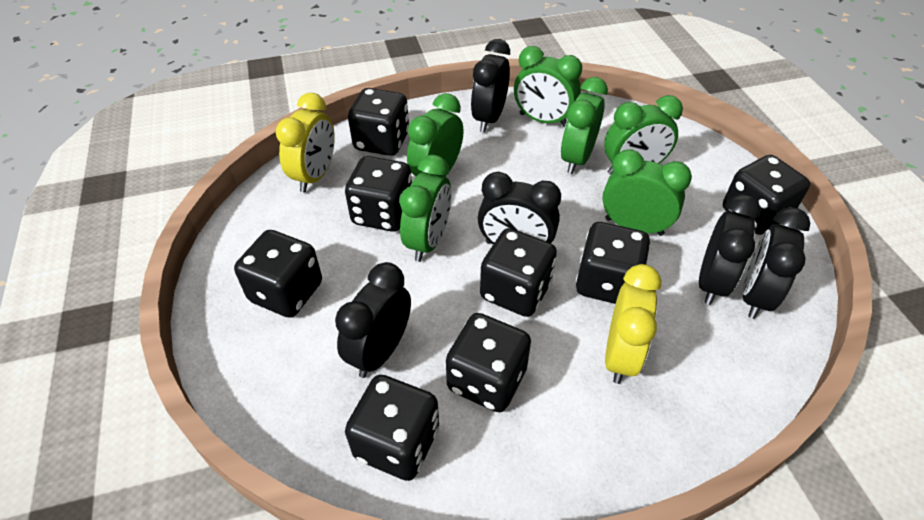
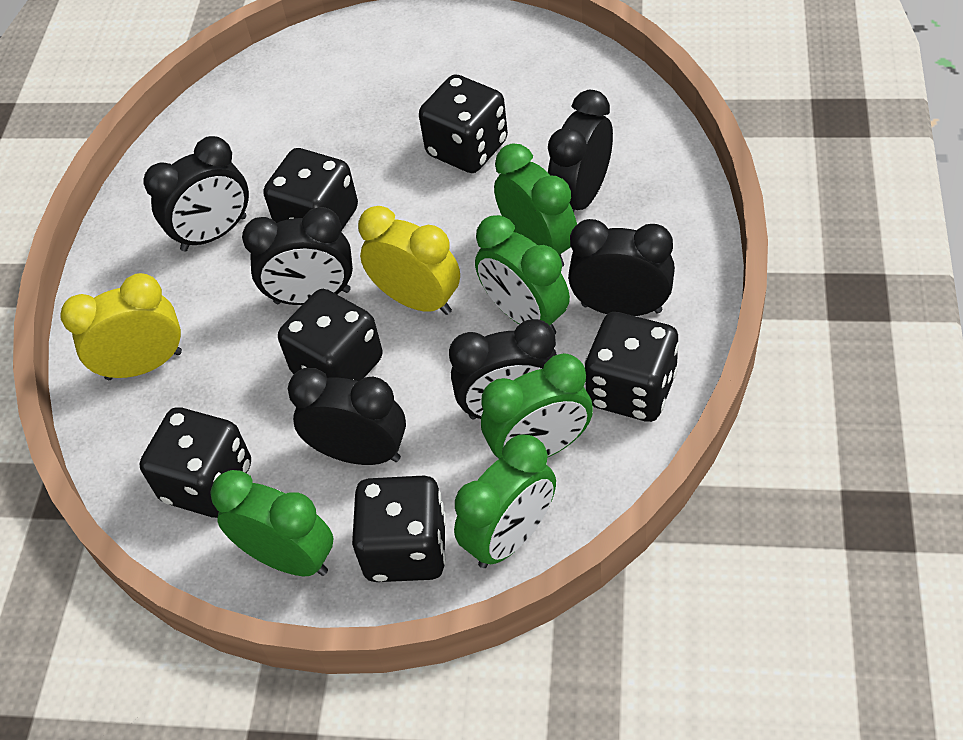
black clock: 5 -> 6
black dice: 8 -> 6
green clock: 6 -> 5

